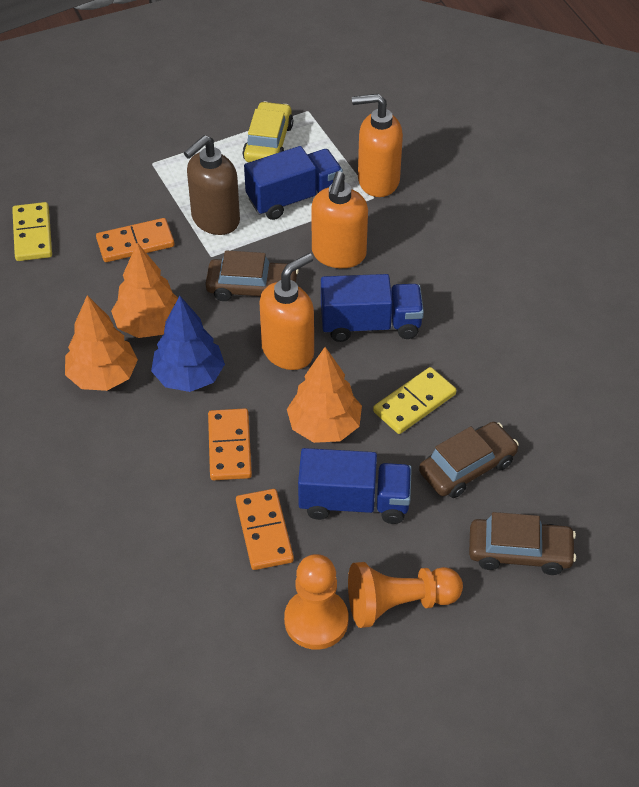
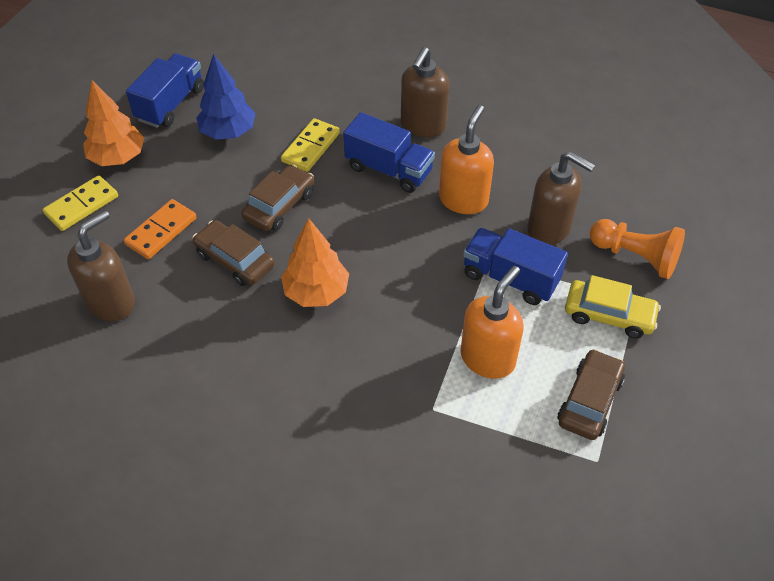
brown soap dispenser: 1 -> 3
orange domino: 3 -> 1
orange pawn: 2 -> 1
orange soap dispenser: 3 -> 2
orange tree: 3 -> 2

